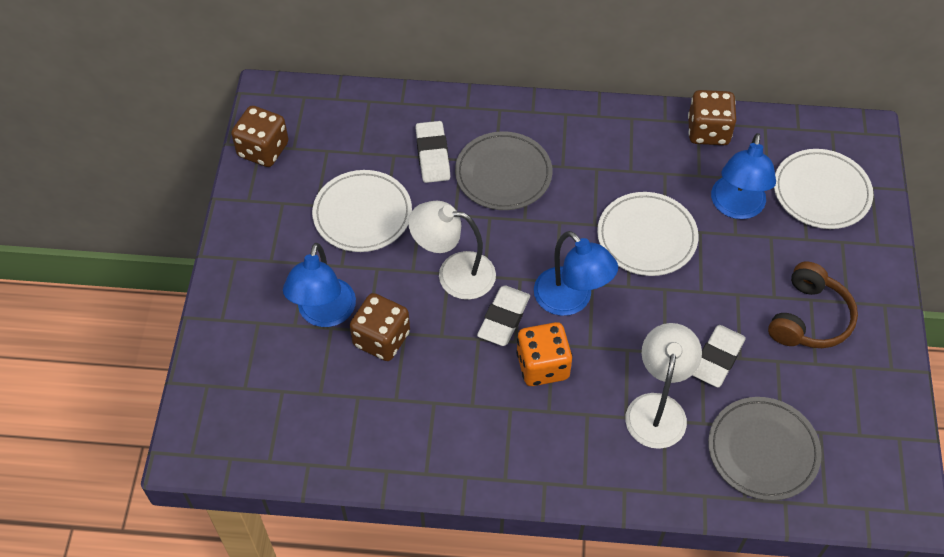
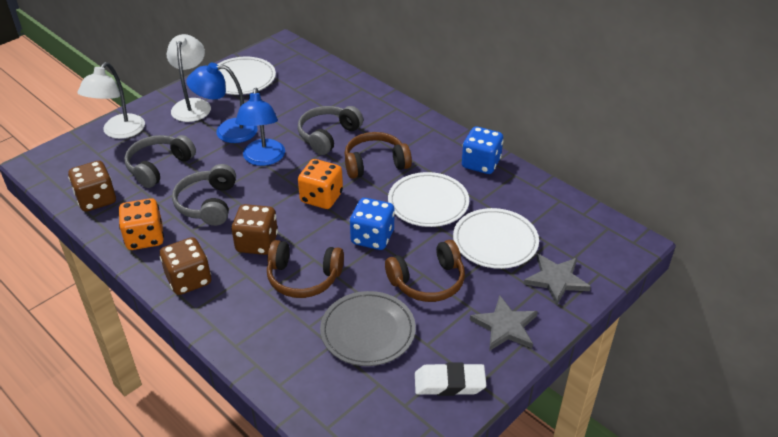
blue dice: 0 -> 2
blue lamp: 3 -> 2
brown headphones: 1 -> 3
grey headphones: 0 -> 3
grey plate: 2 -> 1
grey star: 0 -> 2
orange dice: 1 -> 2
white eraser: 3 -> 1

